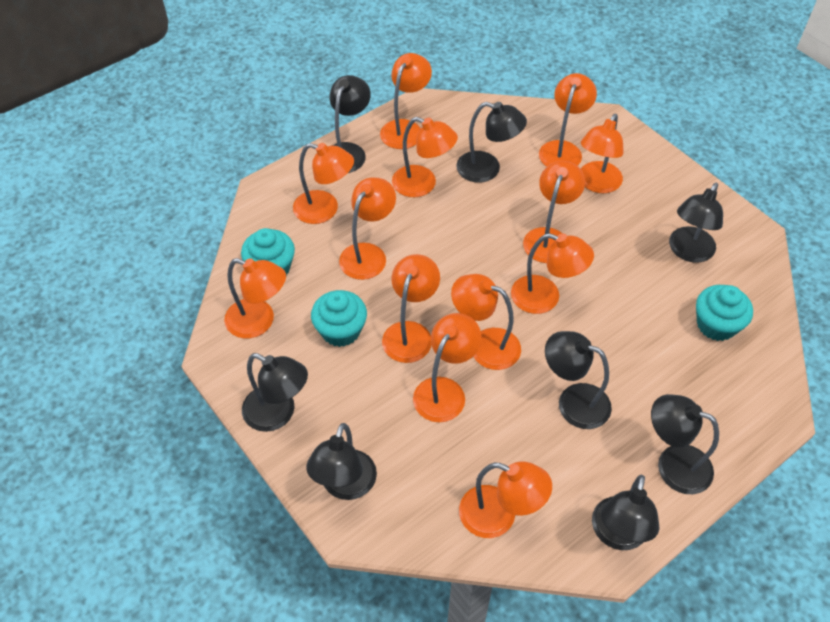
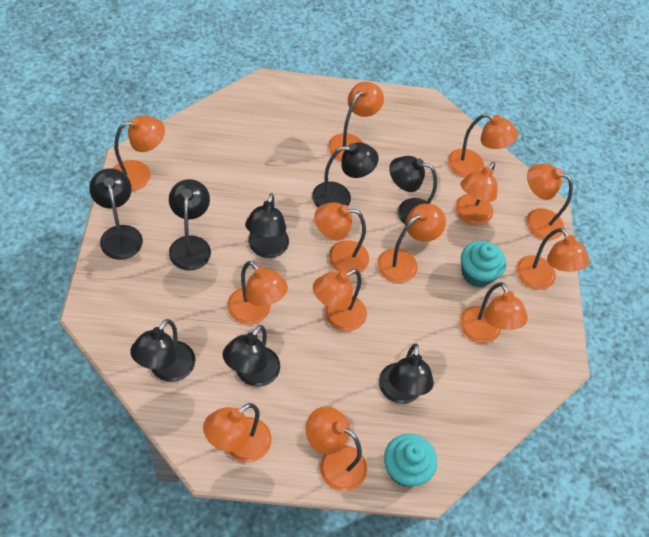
turquoise cupcake: 3 -> 2

